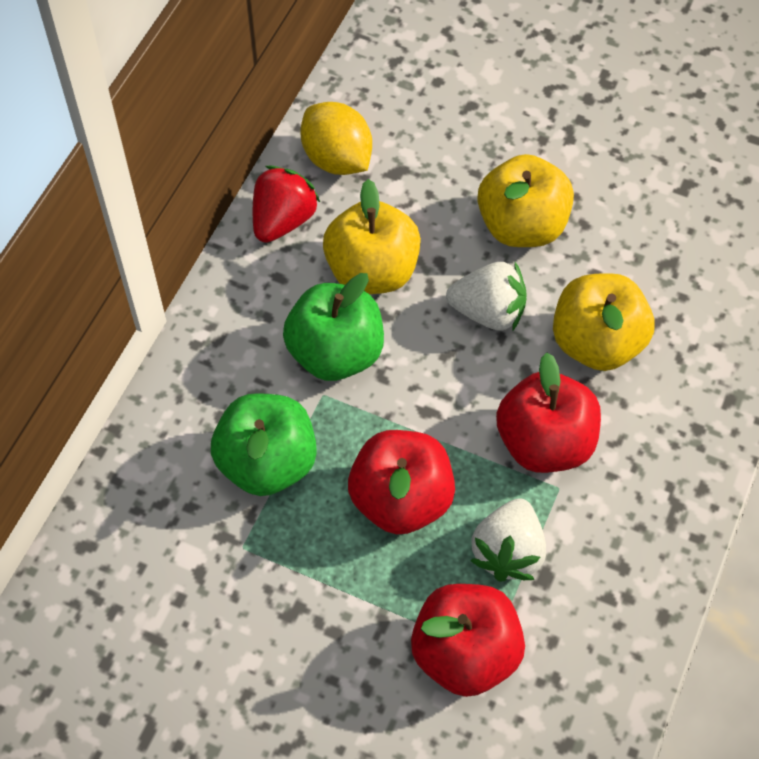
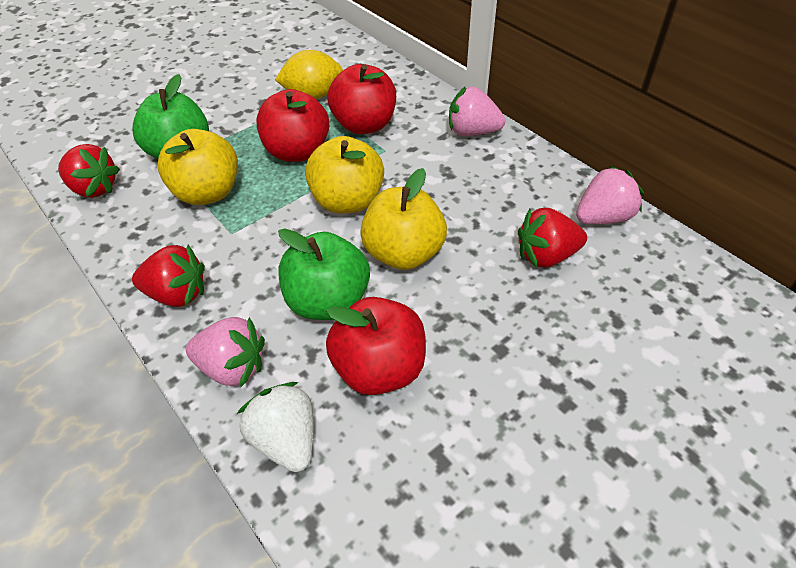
pink strawberry: 0 -> 3
red strawberry: 1 -> 3
white strawberry: 2 -> 1

